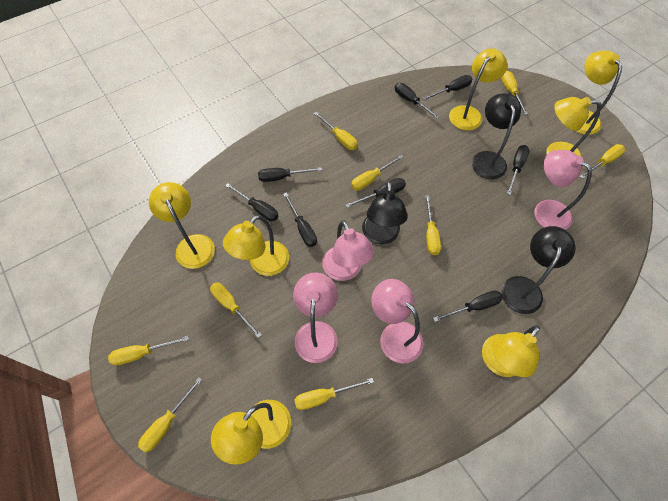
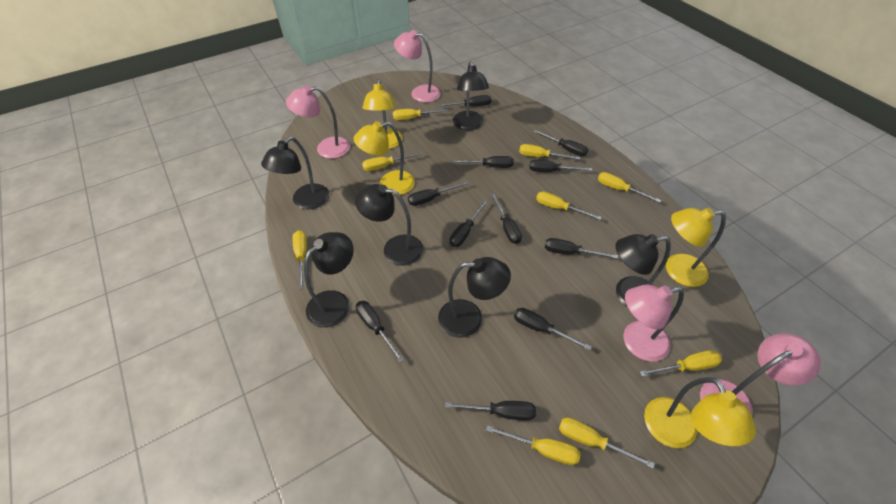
black lamp: 3 -> 6
black screwdriver: 8 -> 11
yellow lamp: 7 -> 4

